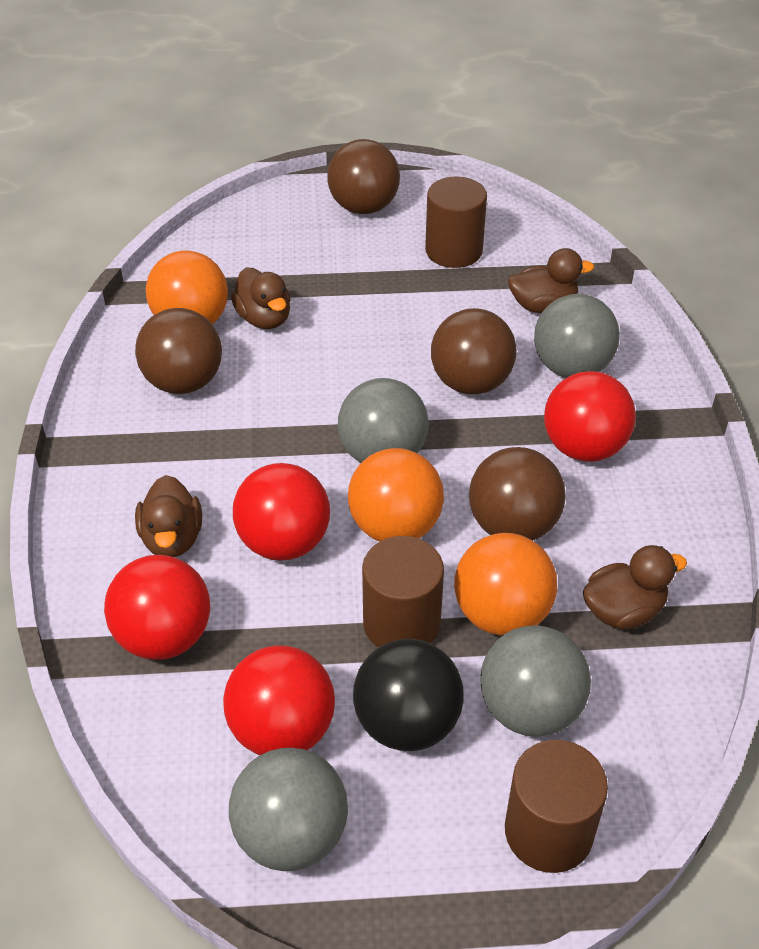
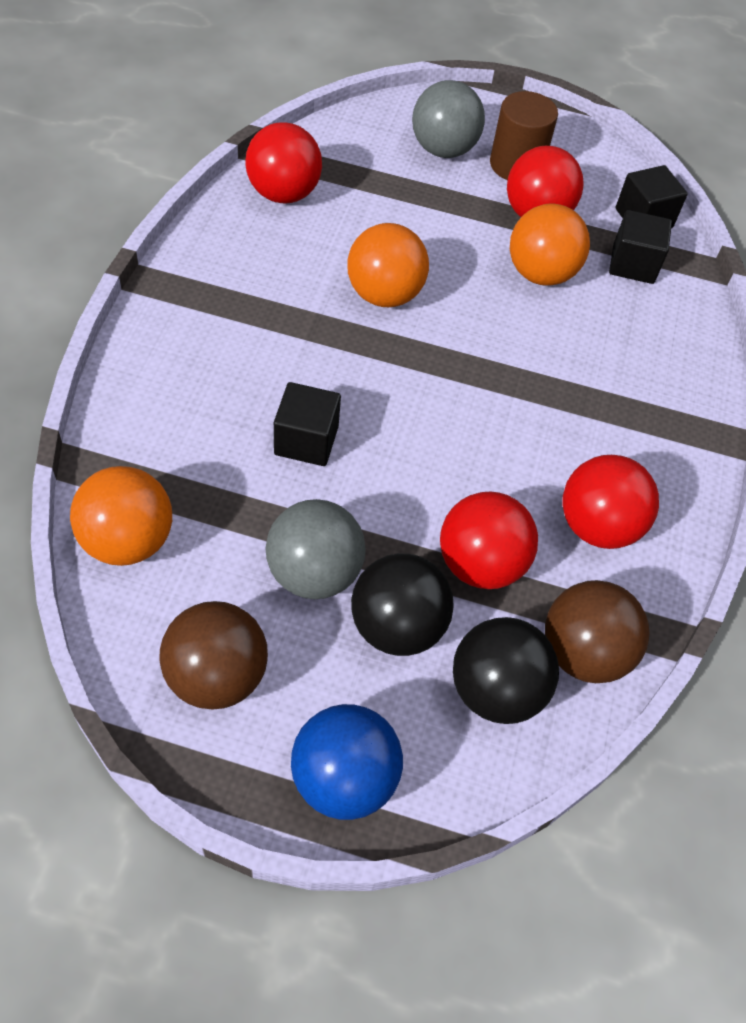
black ball: 1 -> 2
black cube: 0 -> 3
blue ball: 0 -> 1
brown ball: 4 -> 2
brown cylinder: 3 -> 1
brown duck: 4 -> 0
grey ball: 4 -> 2

